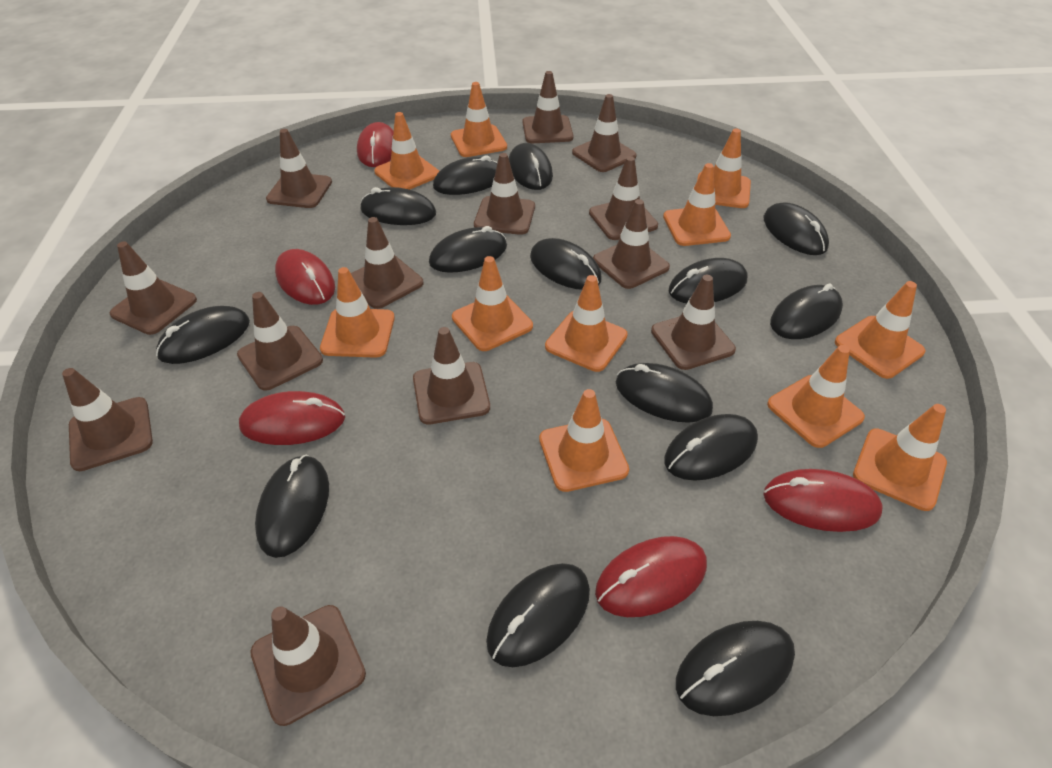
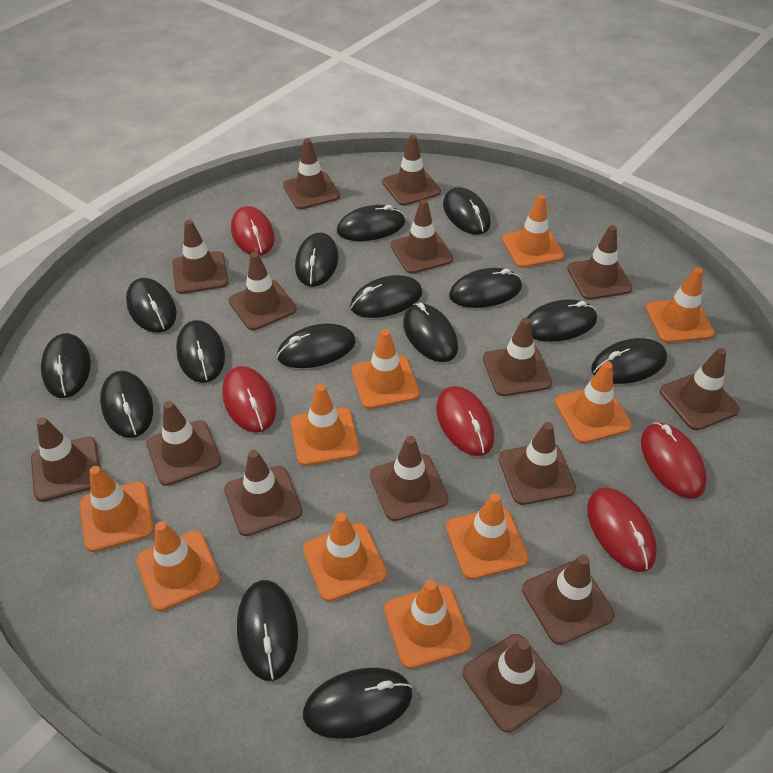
black mouse: 14 -> 15
brown traffic cone: 13 -> 15
orange traffic cone: 11 -> 10

